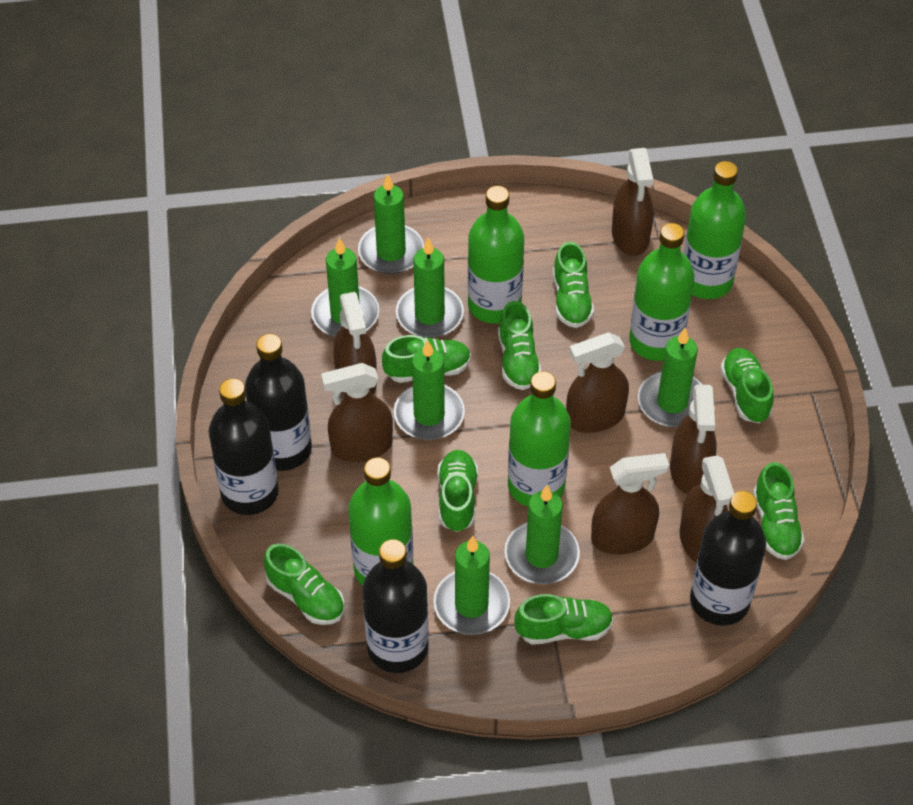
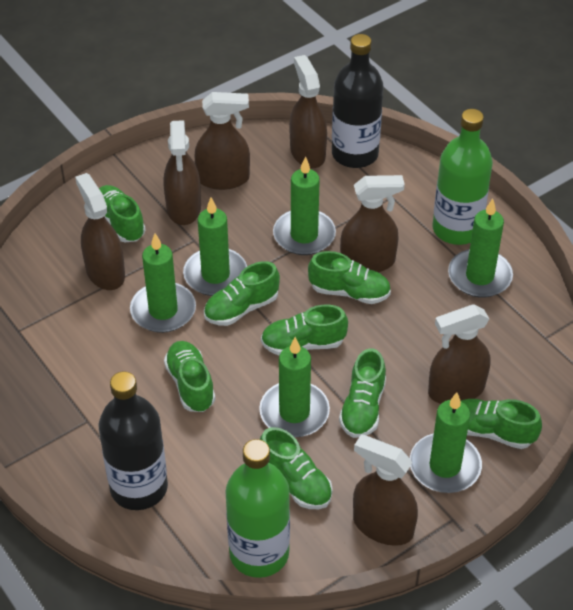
black bottle: 4 -> 2
green bottle: 5 -> 2
green candle: 7 -> 6

